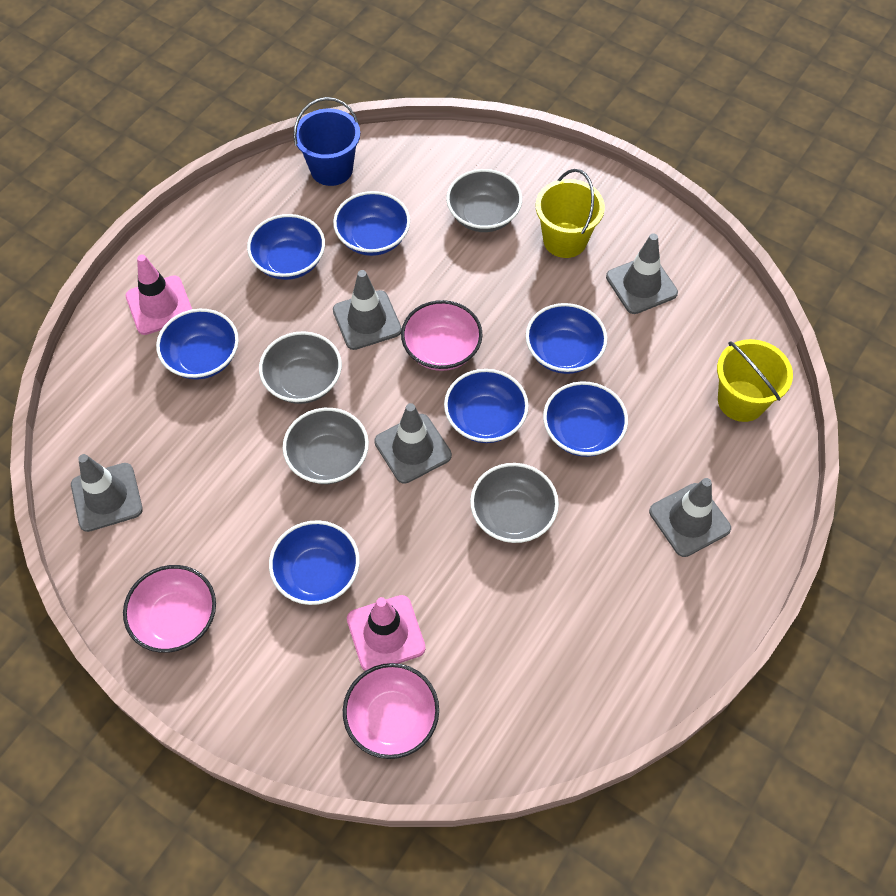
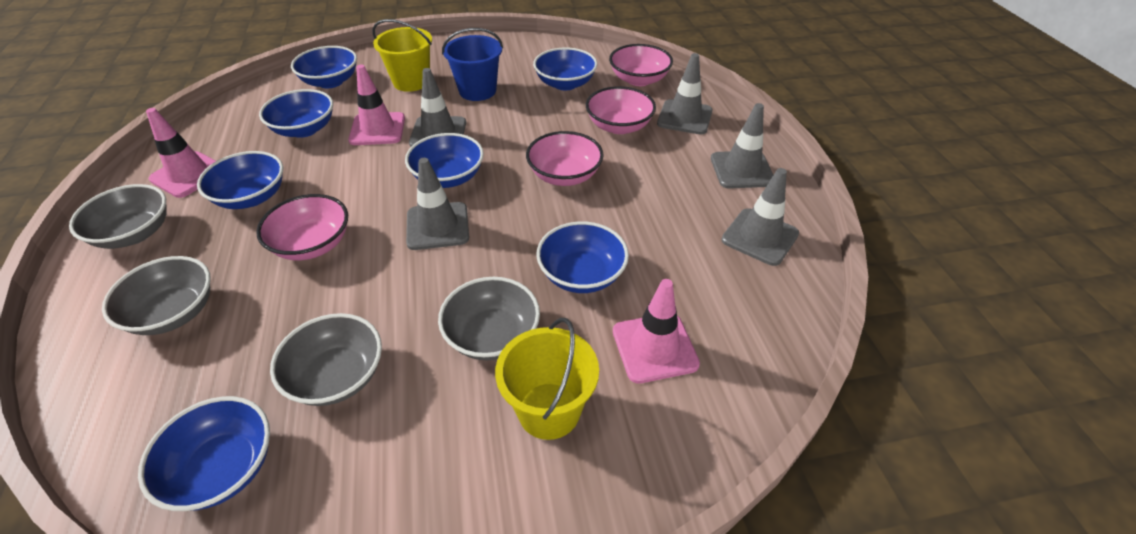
pink bowl: 3 -> 4
pink traffic cone: 2 -> 3

